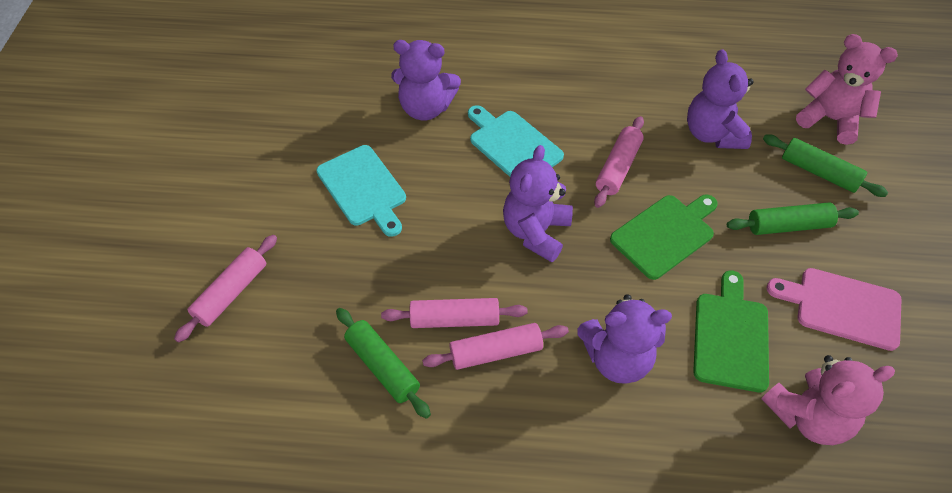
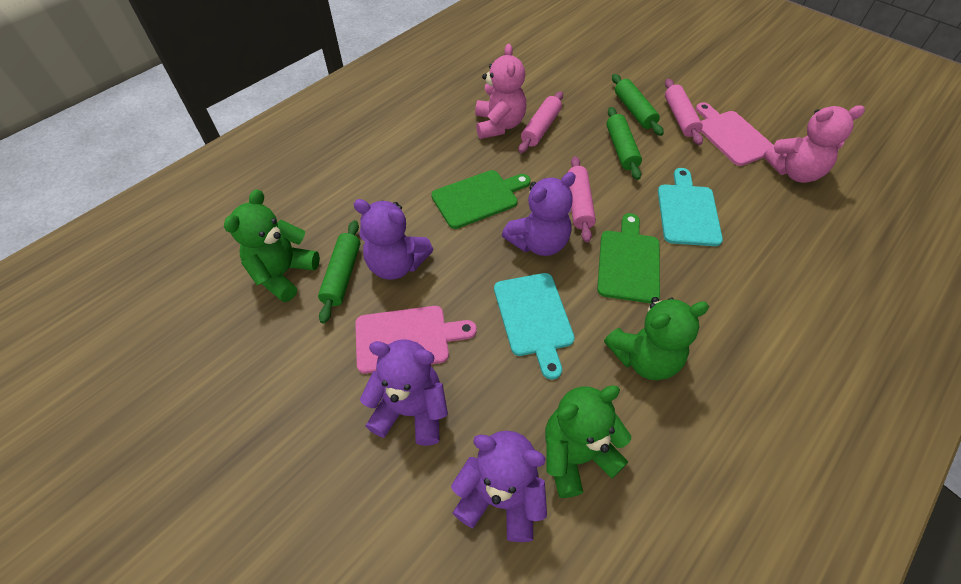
green teddy bear: 0 -> 3
pink cutting board: 1 -> 2
pink rolling pin: 4 -> 3

